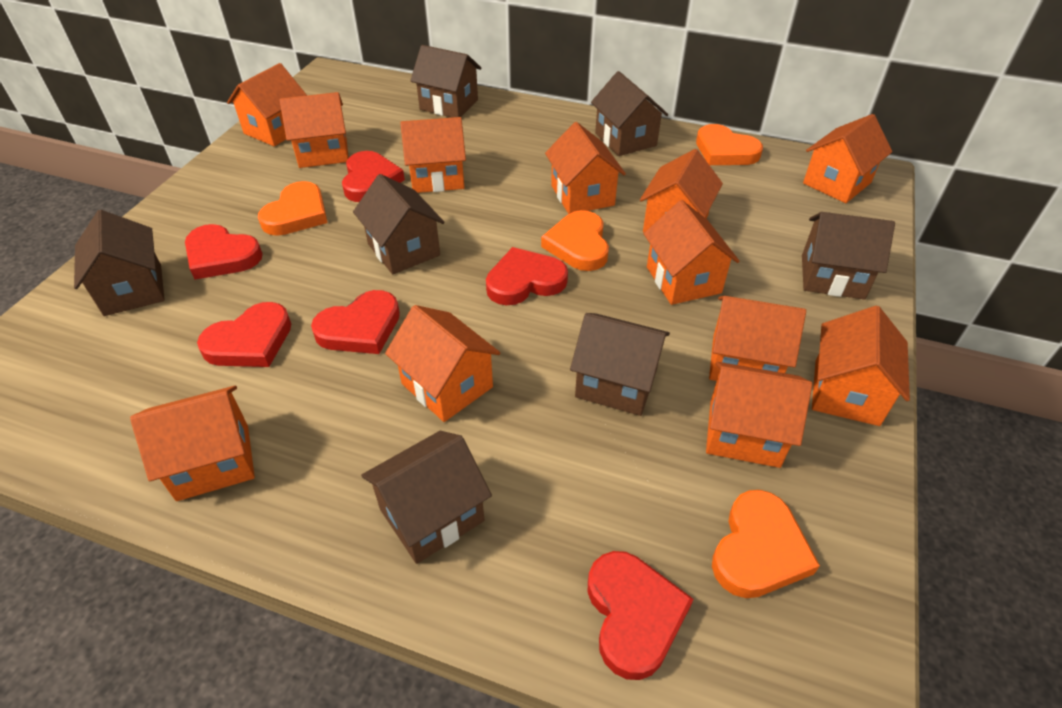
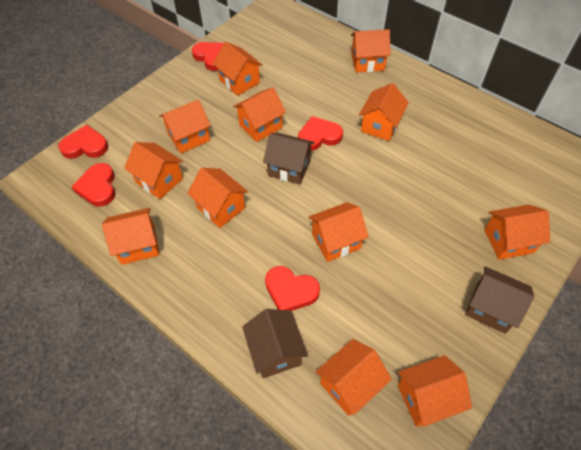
brown house: 7 -> 3
orange heart: 4 -> 0
red heart: 6 -> 5

